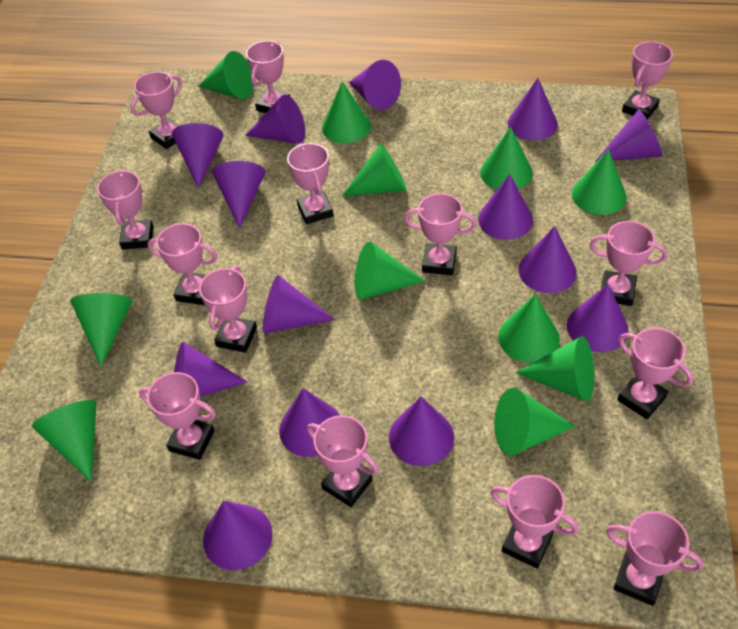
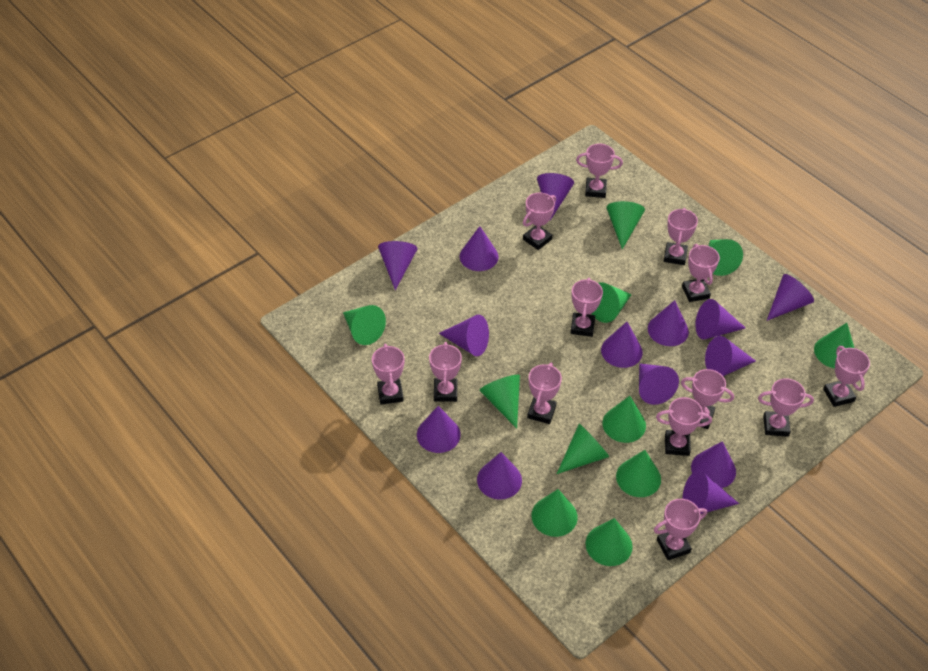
pink trophy: 14 -> 13

